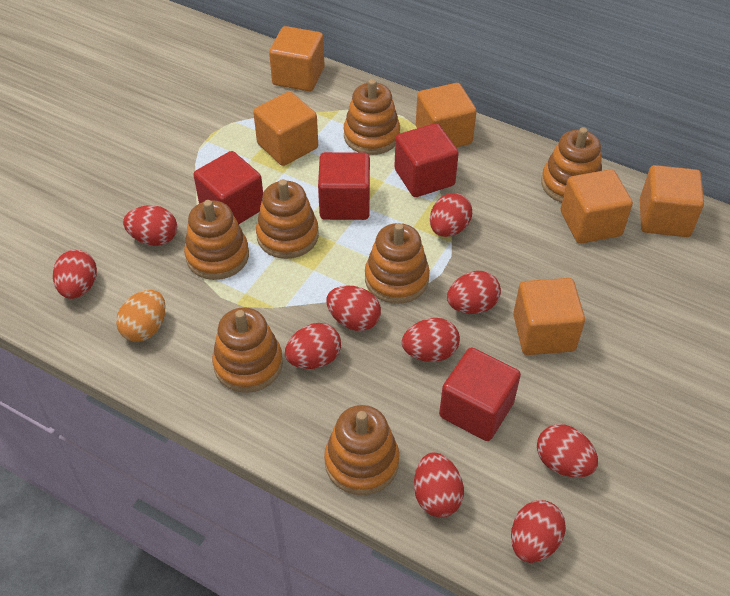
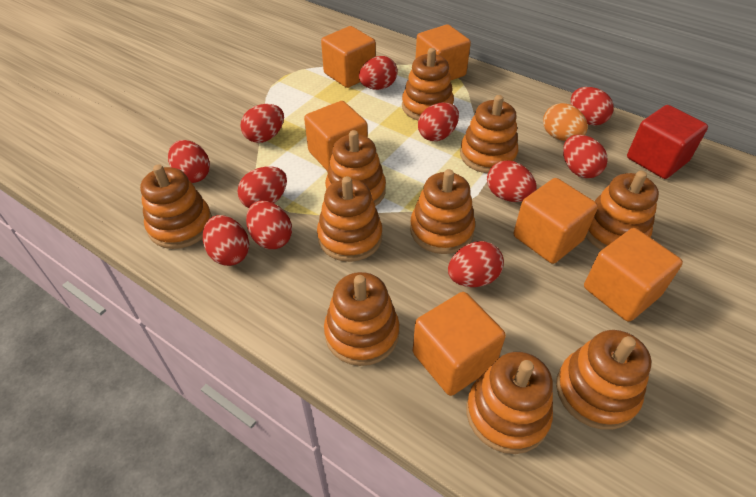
orange stacking toy: 7 -> 10
red cube: 4 -> 1
red egg: 10 -> 11

